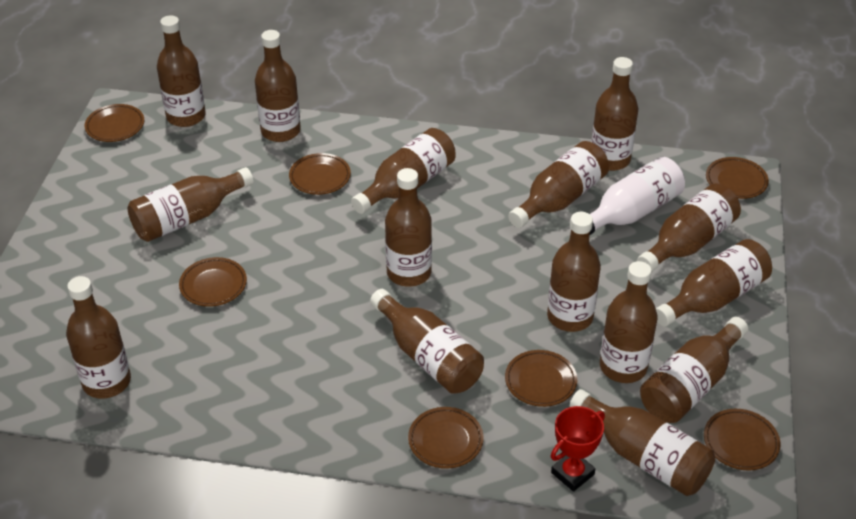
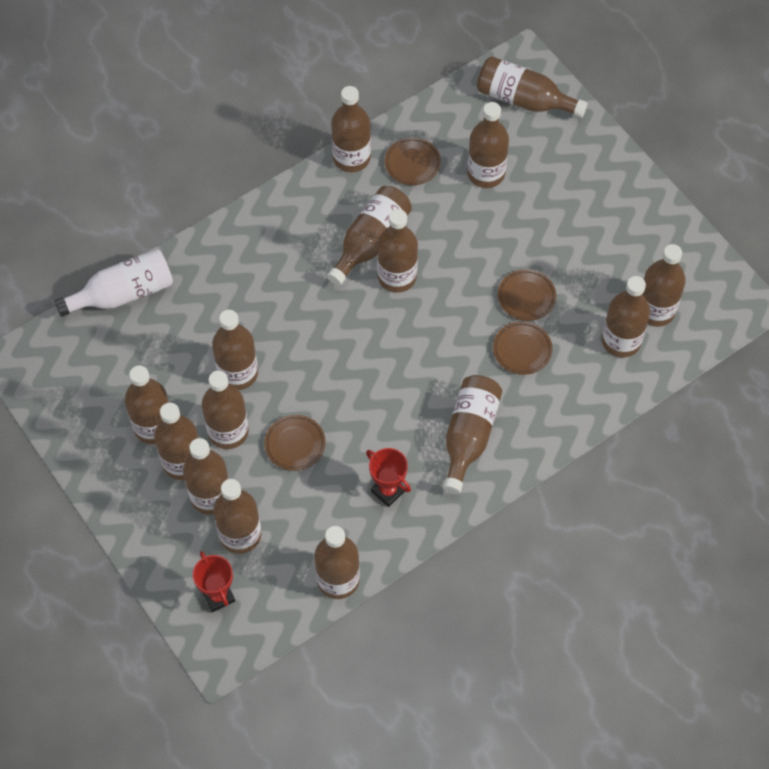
brown plate: 7 -> 4
red trophy: 1 -> 2

